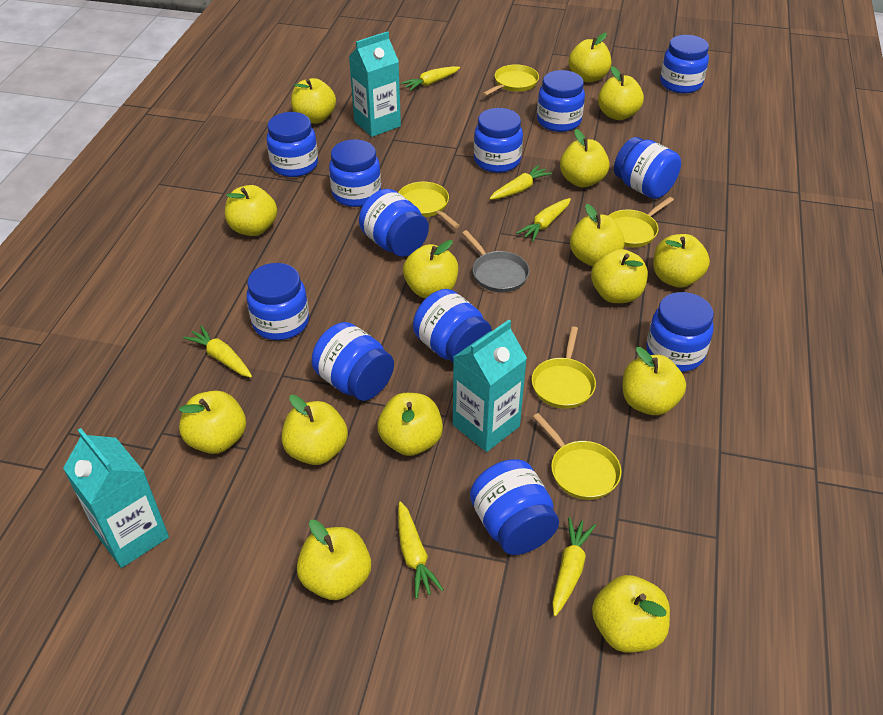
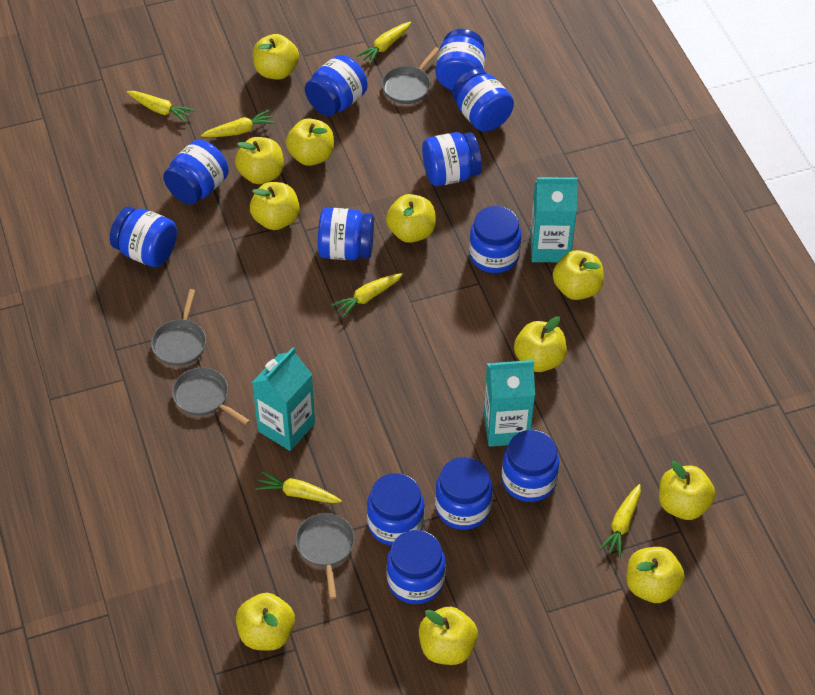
grey pan: 1 -> 4
yellow apple: 15 -> 11
yellow pan: 5 -> 0

